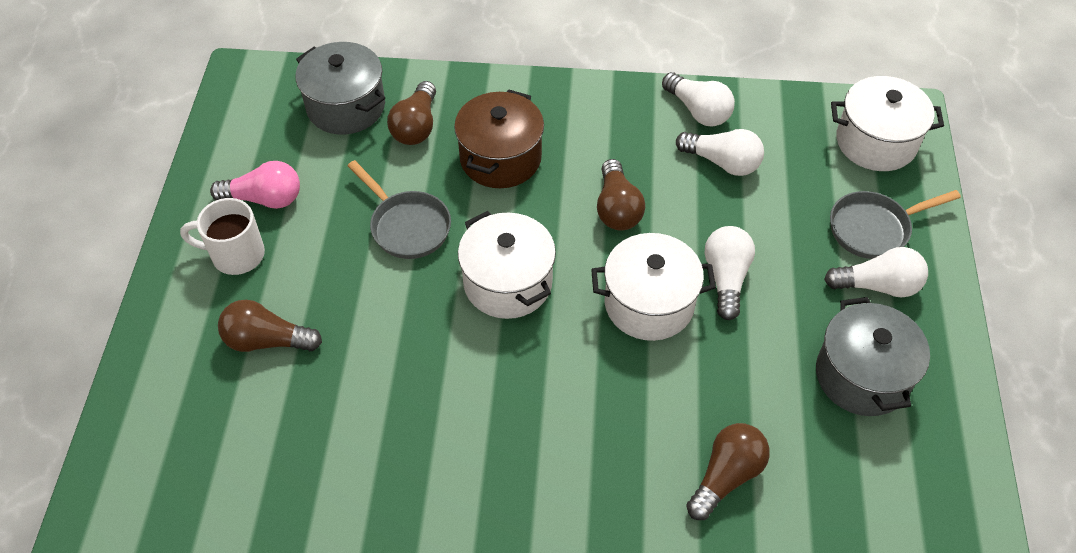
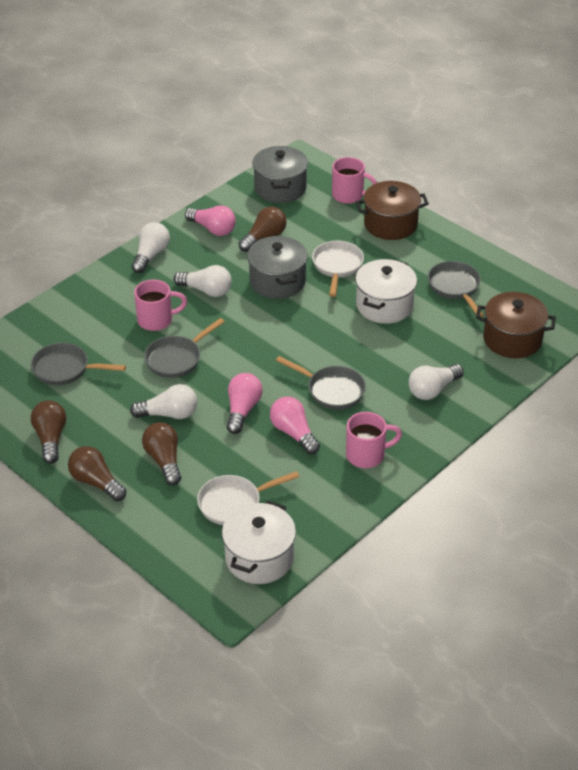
brown pot: 1 -> 2
grey pan: 2 -> 4
pink light bulb: 1 -> 3
pink mug: 0 -> 3
white mug: 1 -> 0
white pan: 0 -> 2
white pot: 3 -> 2

